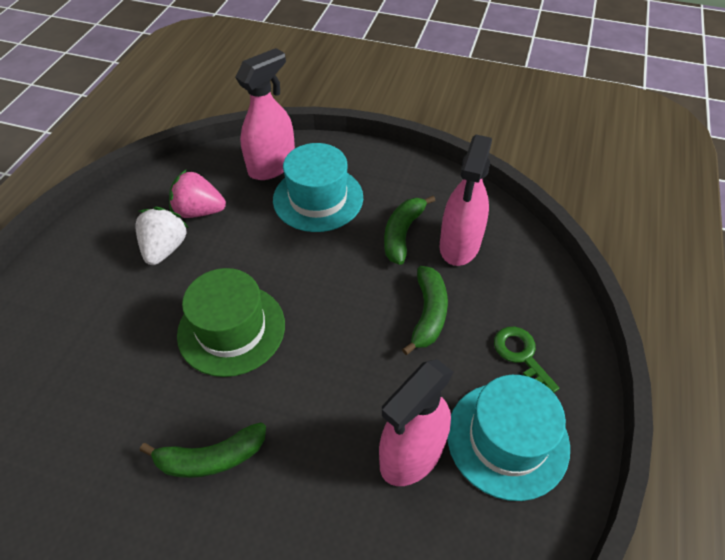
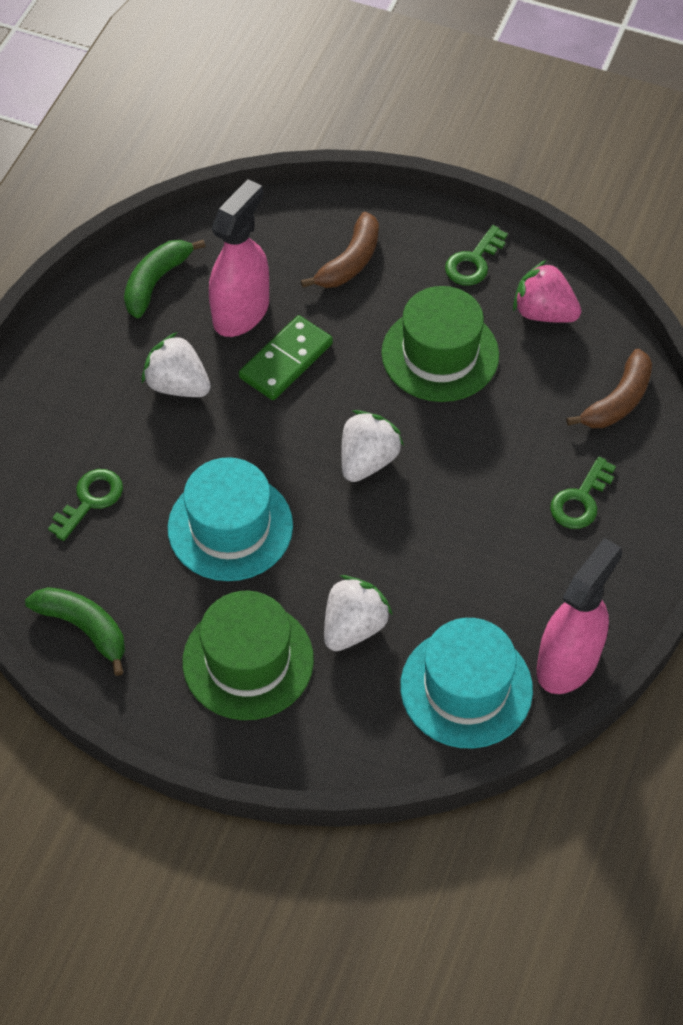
brown banana: 0 -> 2
green banana: 3 -> 2
green domino: 0 -> 1
green hat: 1 -> 2
green key: 1 -> 3
pink spray bottle: 3 -> 2
white strawberry: 1 -> 3

